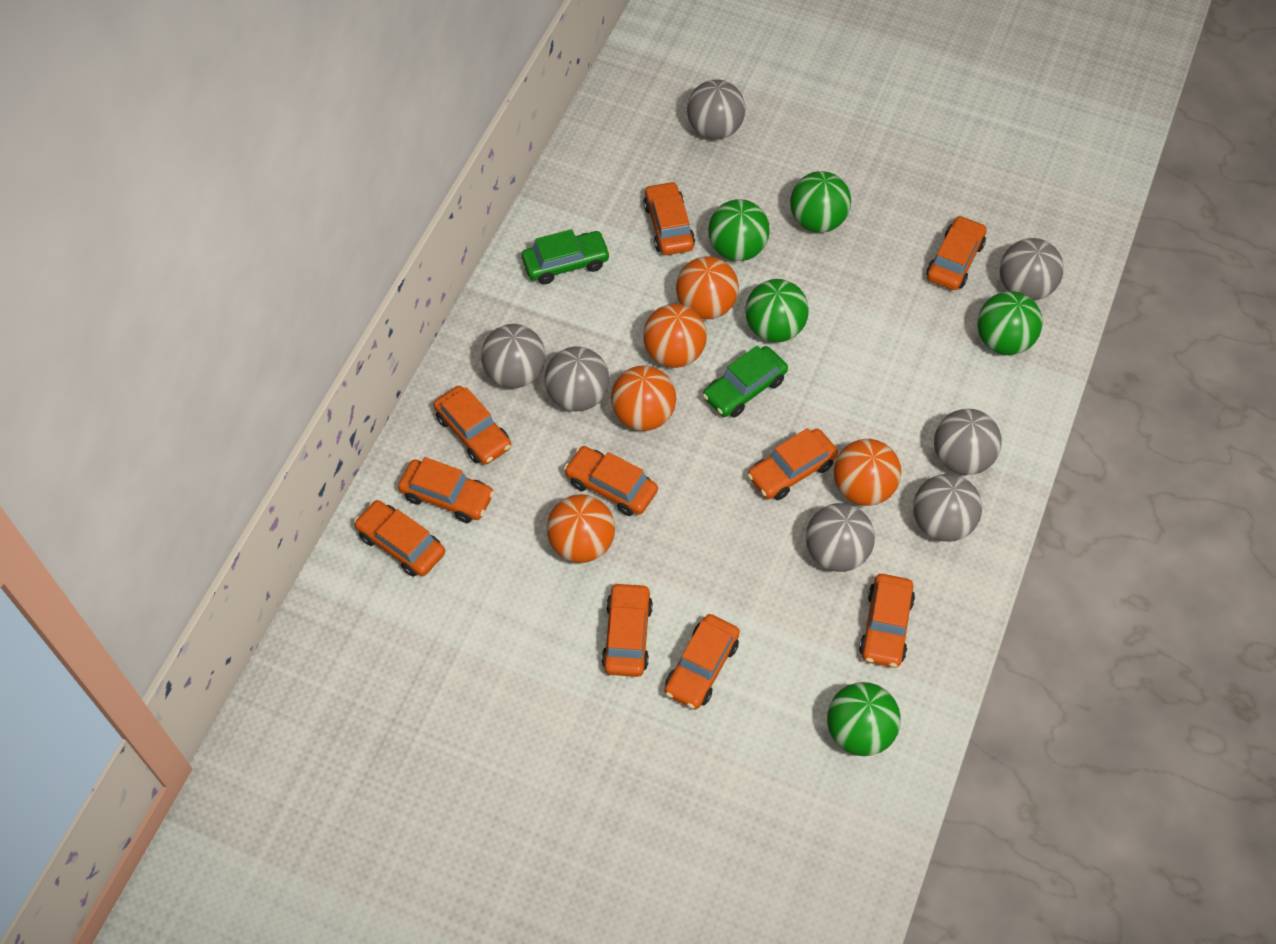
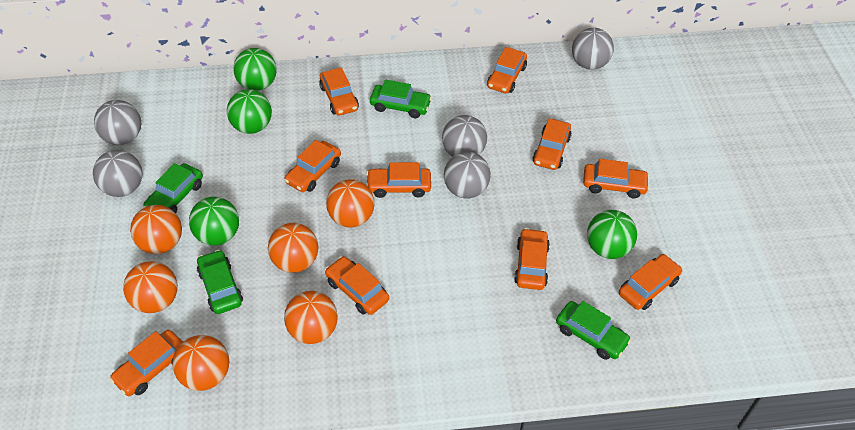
green ball: 5 -> 4
green car: 2 -> 4
grey ball: 7 -> 5
orange ball: 5 -> 6

